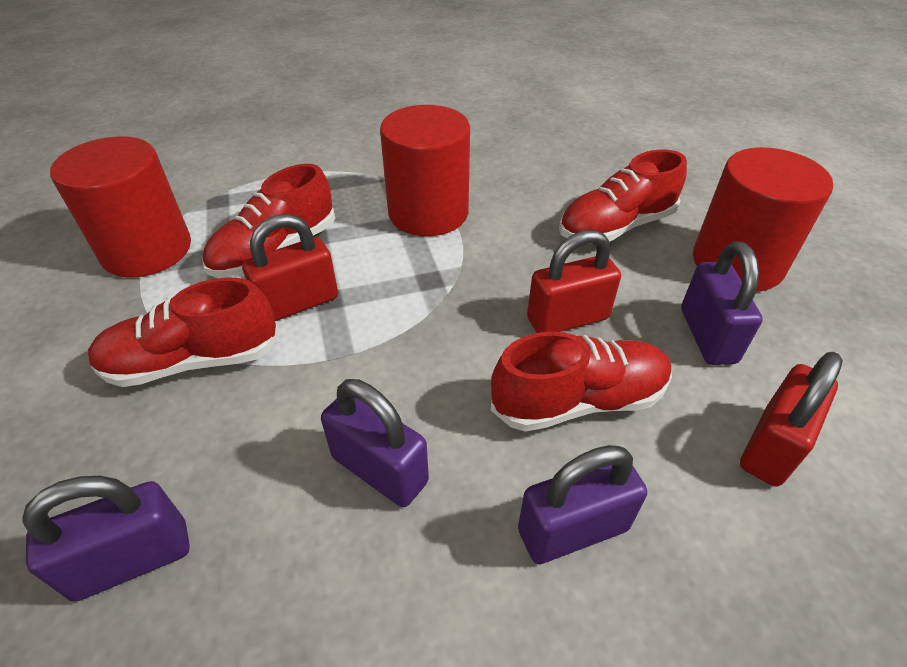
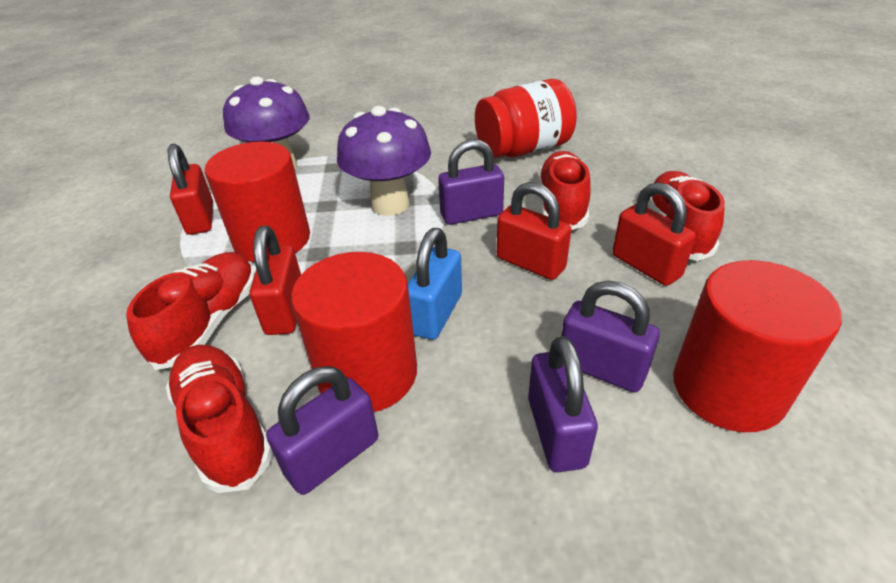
blue padlock: 0 -> 1
purple mushroom: 0 -> 2
red jar: 0 -> 1
red padlock: 3 -> 4

